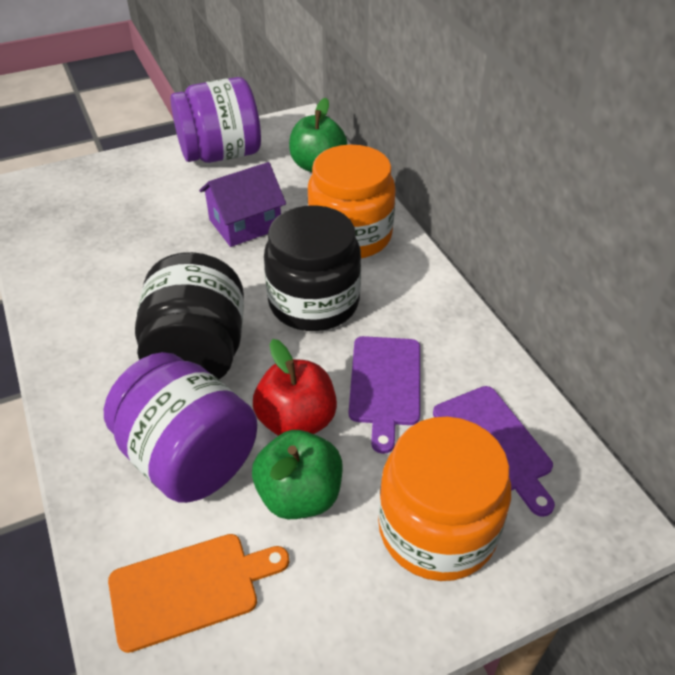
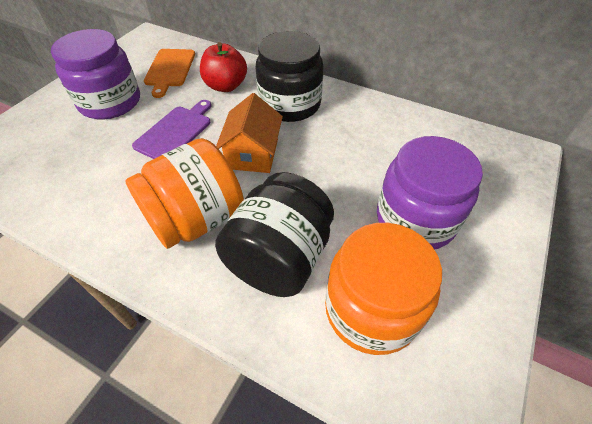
green apple: 2 -> 0
orange house: 0 -> 1
purple cutting board: 2 -> 1
purple house: 1 -> 0

